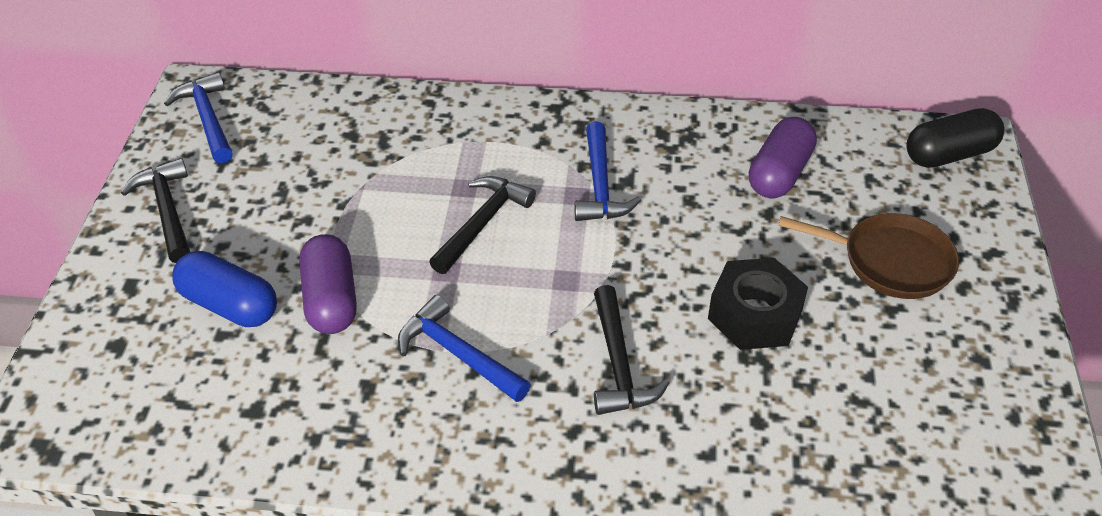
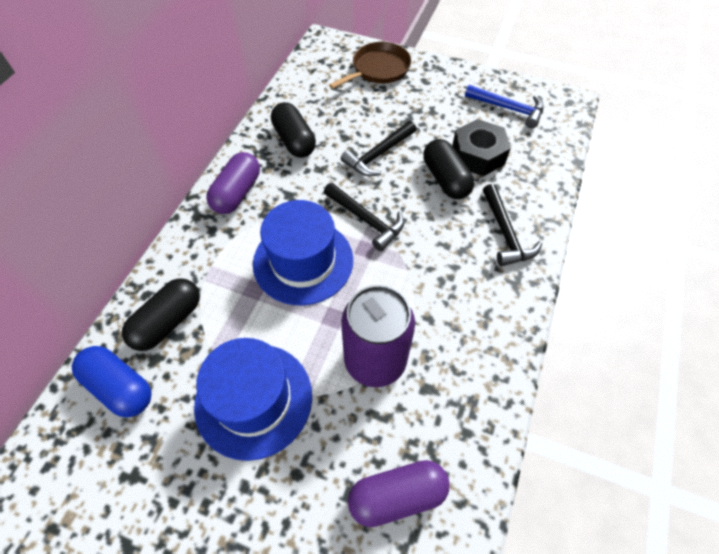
black capsule: 1 -> 3
blue hammer: 3 -> 1
blue hat: 0 -> 2
purple can: 0 -> 1

